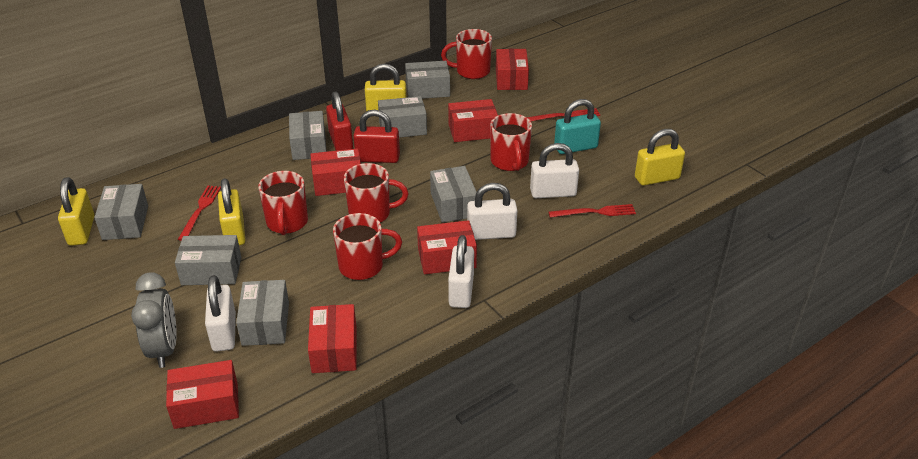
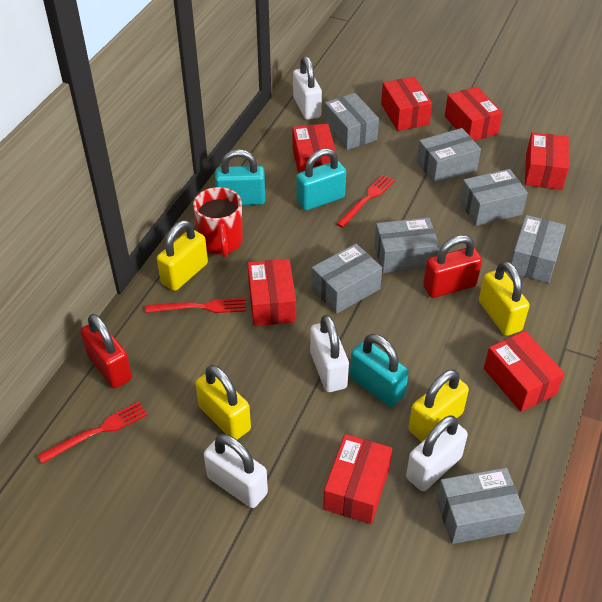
grey clock: 1 -> 0
red box: 6 -> 7
red mug: 5 -> 1
turquoise padlock: 1 -> 3

